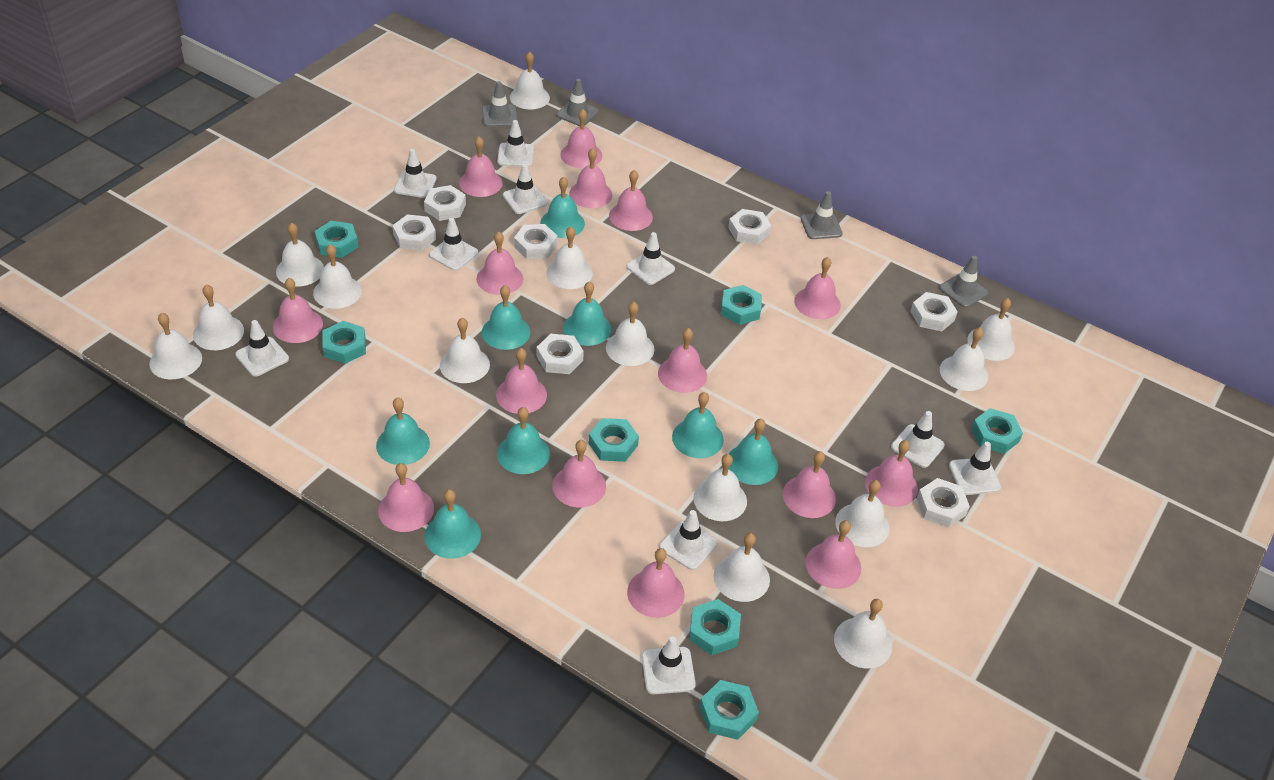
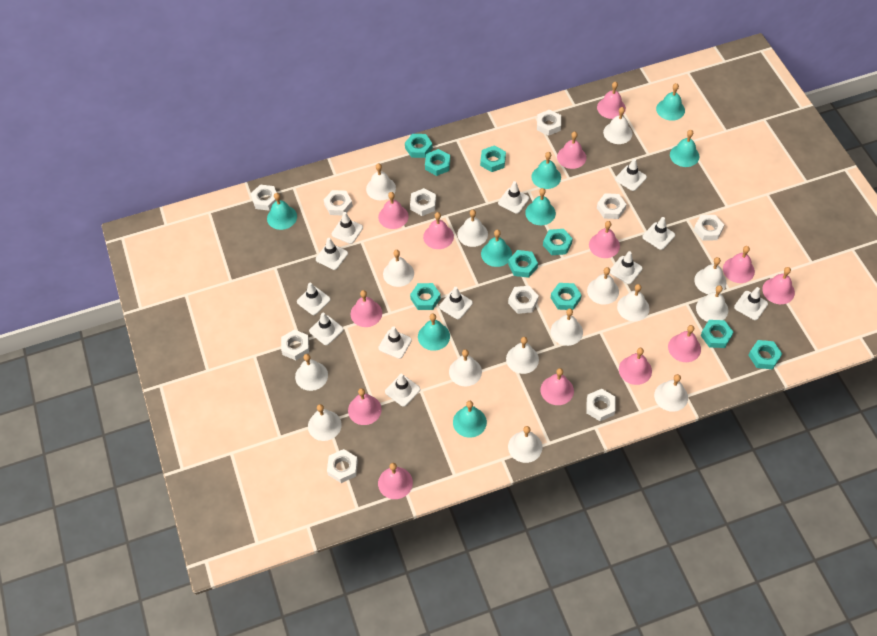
grey traffic cone: 4 -> 0
pink bell: 15 -> 13
turquoise nut: 7 -> 9
white bell: 14 -> 15
white nut: 7 -> 10
white traffic cone: 10 -> 12

